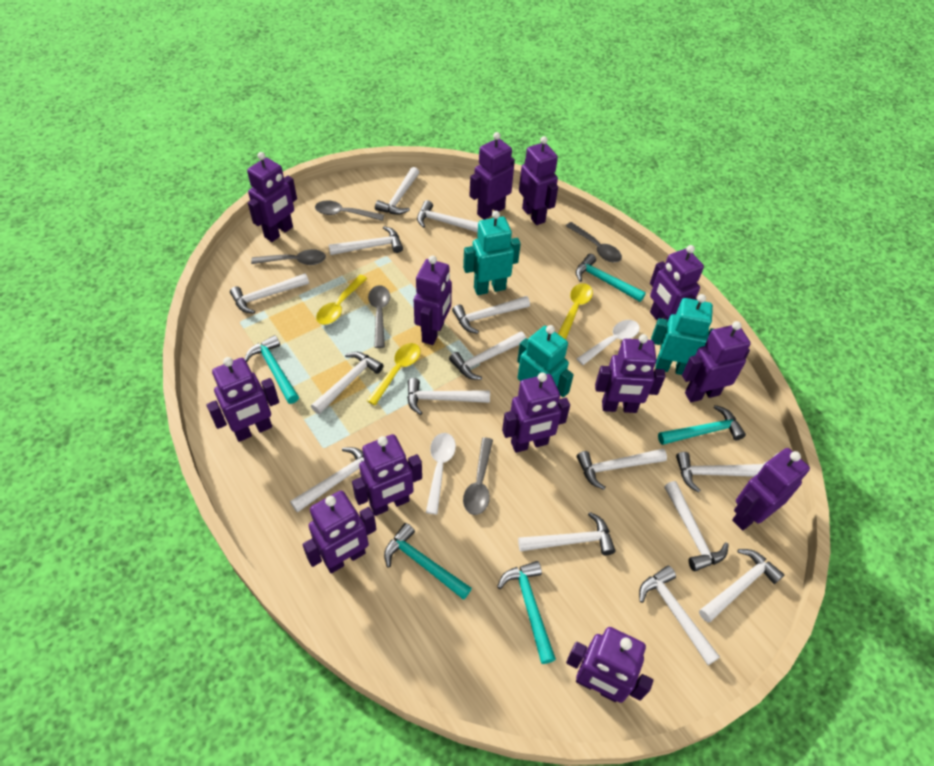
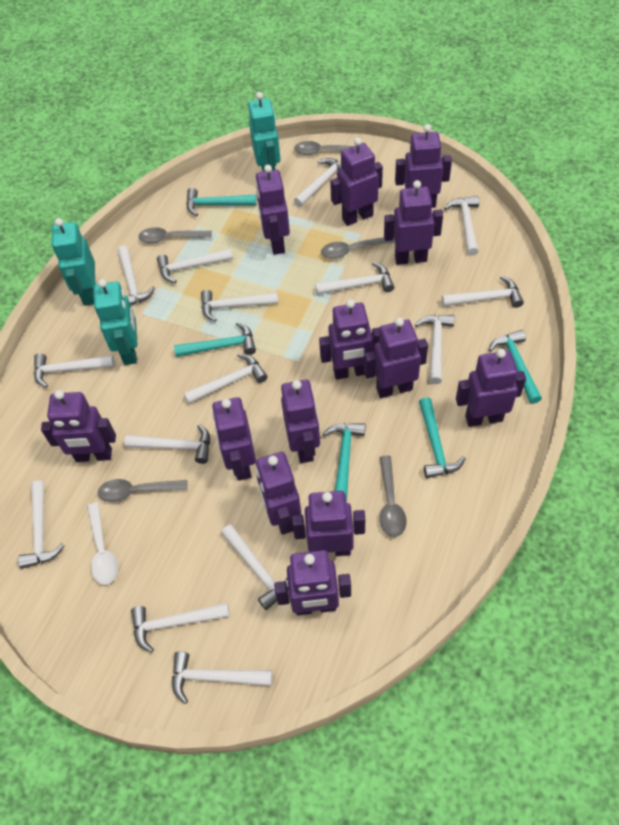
white spoon: 2 -> 1
yellow spoon: 3 -> 0

